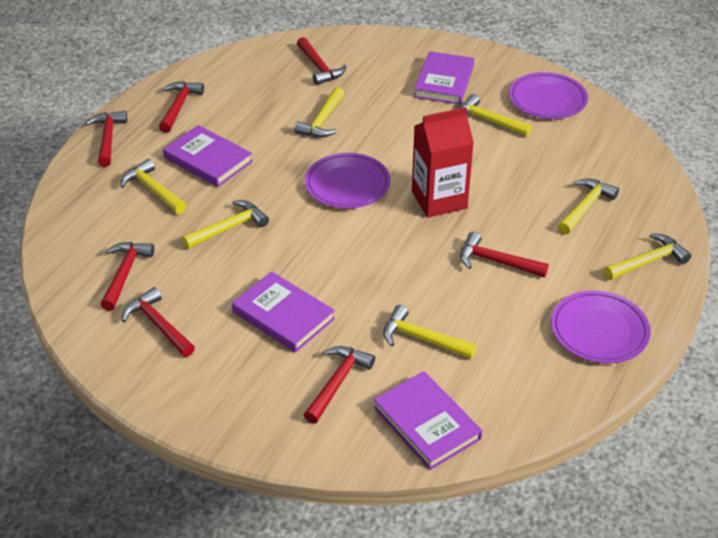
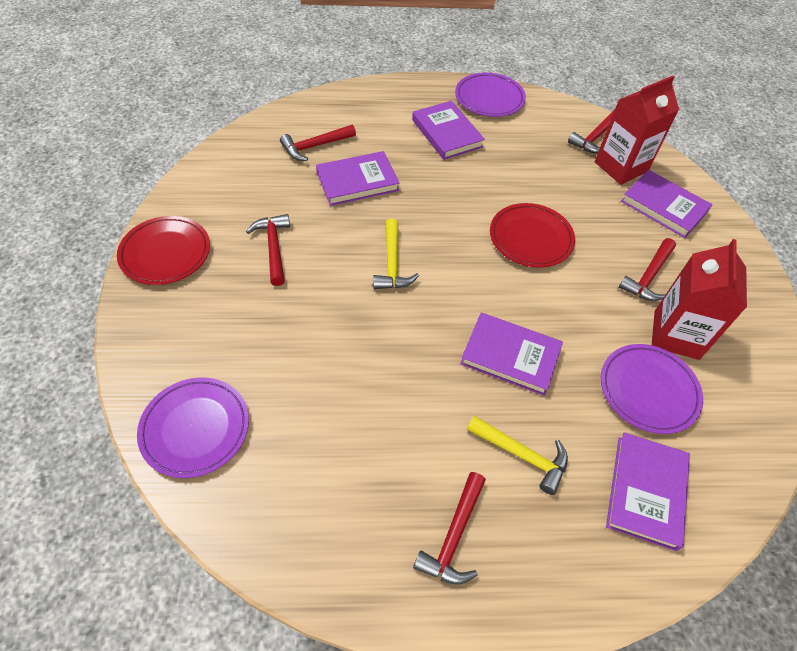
purple book: 4 -> 5
red carton: 1 -> 2
red hammer: 7 -> 5
red plate: 0 -> 2
yellow hammer: 7 -> 2

